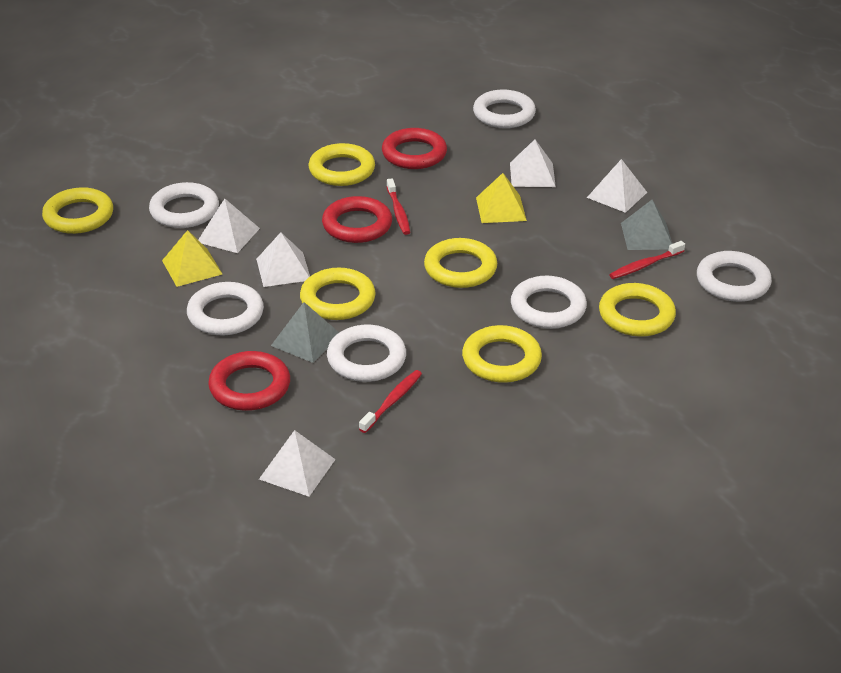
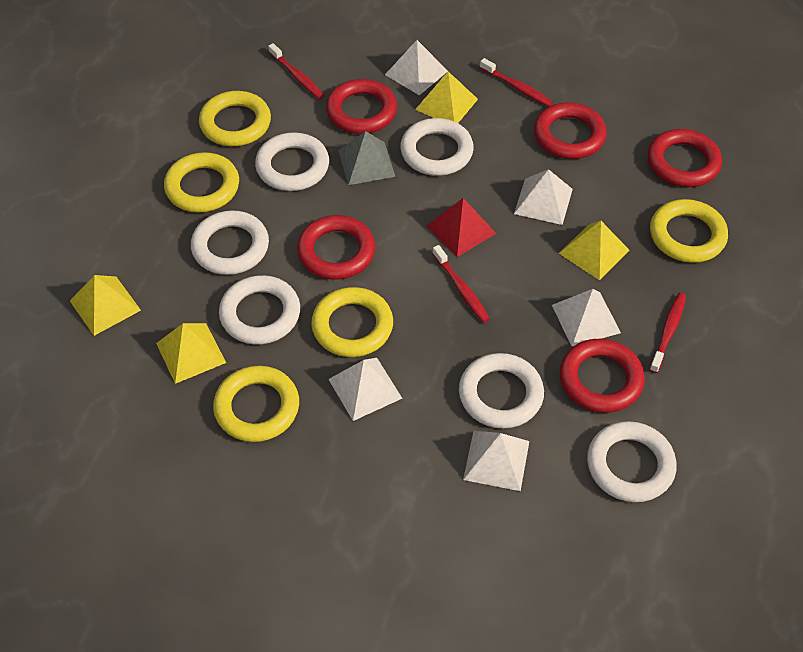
grey pyramid: 2 -> 1
red pyramid: 0 -> 1
red ring: 3 -> 5
red toothbrush: 3 -> 4
yellow pyramid: 2 -> 4
yellow ring: 6 -> 5

